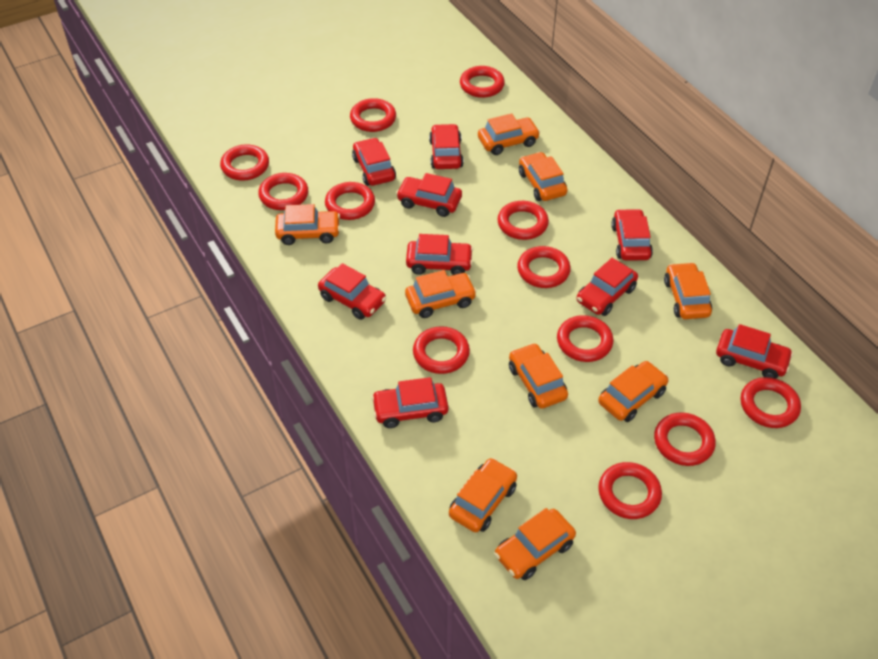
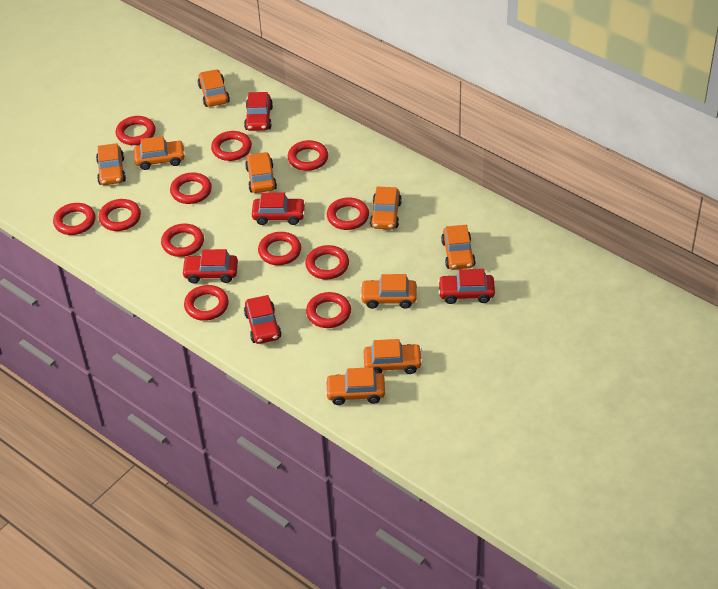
red car: 9 -> 5

